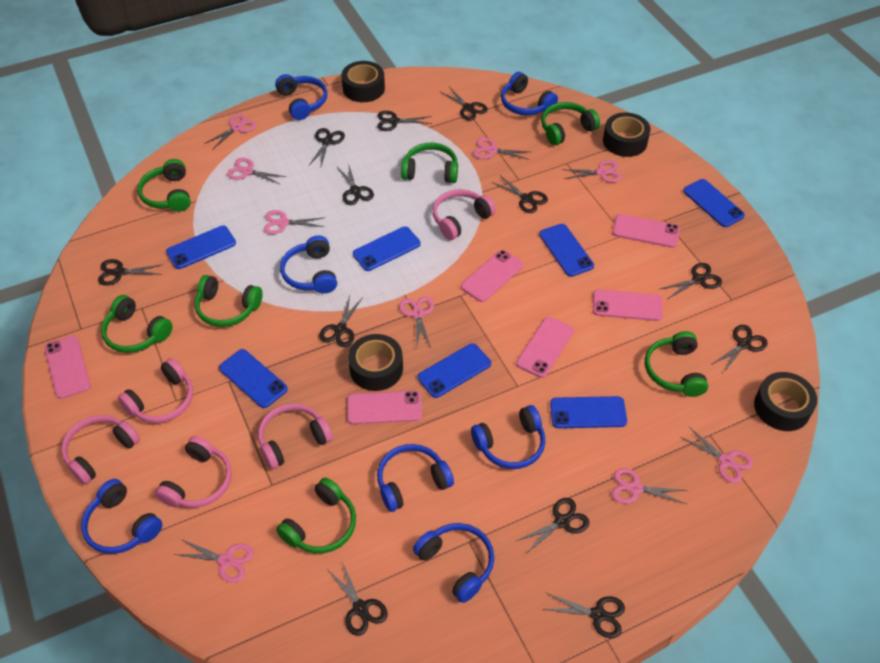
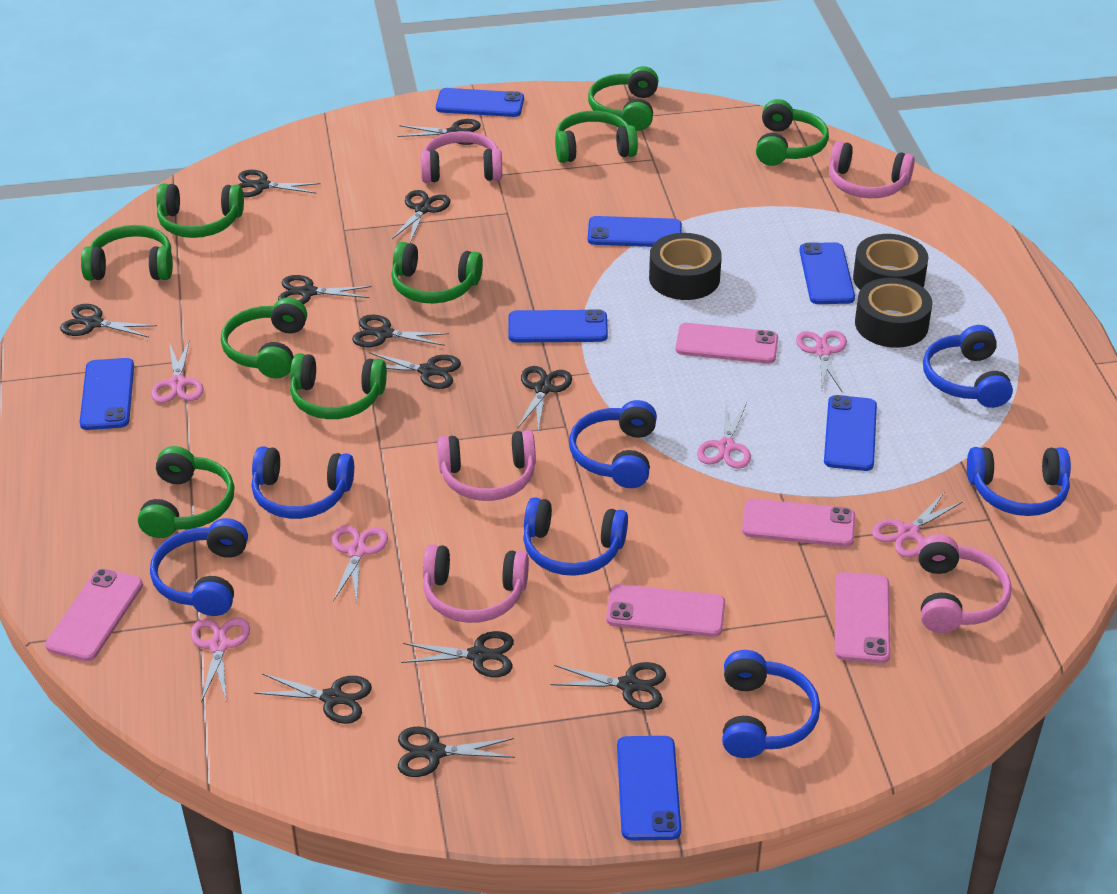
black tape: 4 -> 3
green headphones: 7 -> 9
pink phone: 6 -> 5
pink scissors: 9 -> 6

